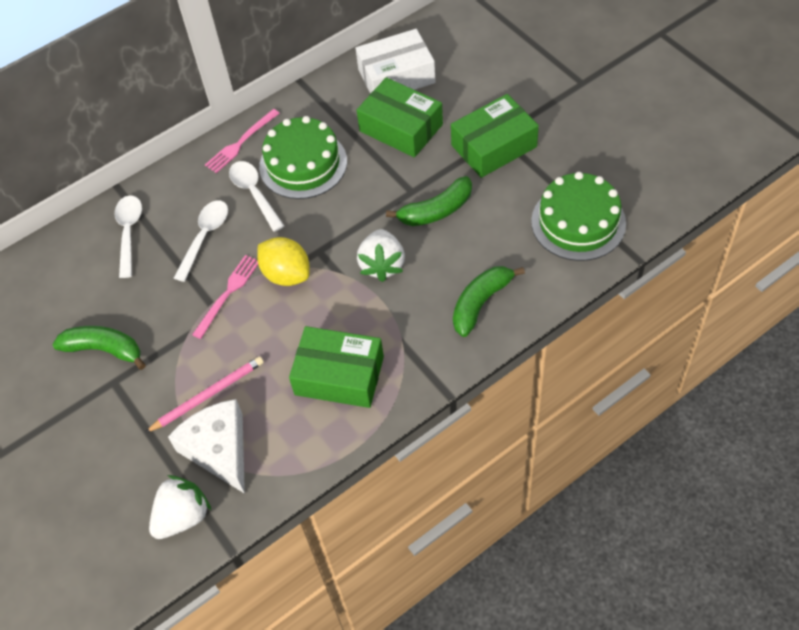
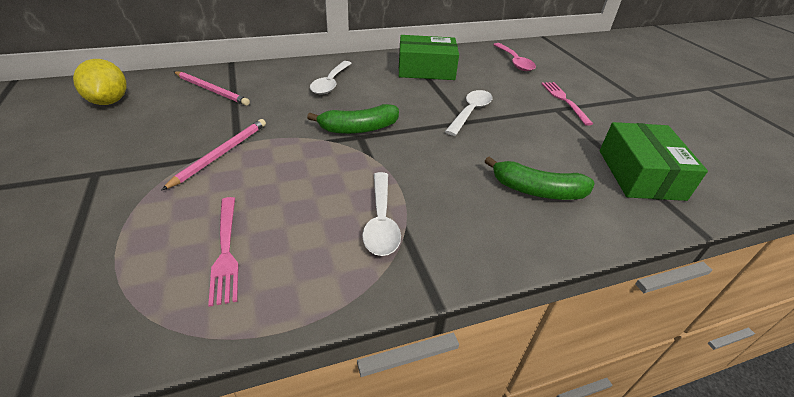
green banana: 3 -> 2
green box: 3 -> 2
green cake: 2 -> 0
pink pencil: 1 -> 2
pink spoon: 0 -> 1
white box: 1 -> 0
white cheese: 1 -> 0
white strawberry: 2 -> 0

